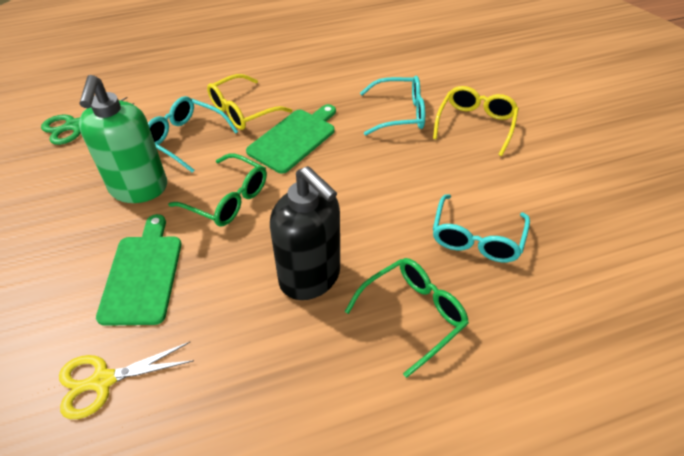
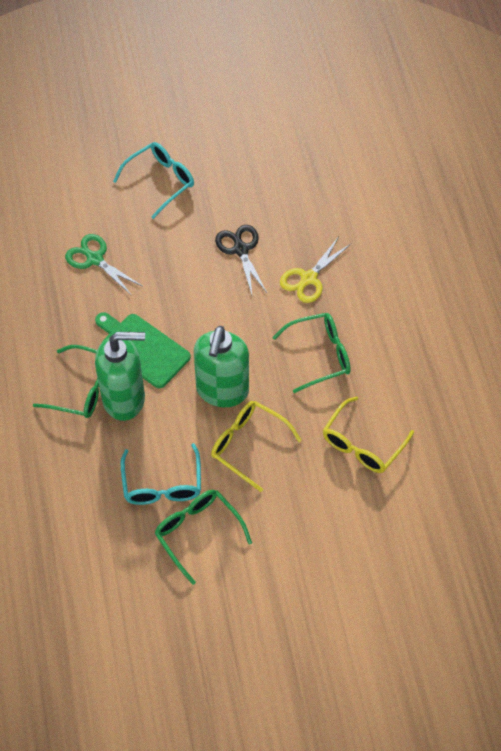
black scissors: 0 -> 1
black soap dispenser: 1 -> 0
green cutting board: 2 -> 1
green glasses: 2 -> 3
green soap dispenser: 1 -> 2
turquoise glasses: 3 -> 2

